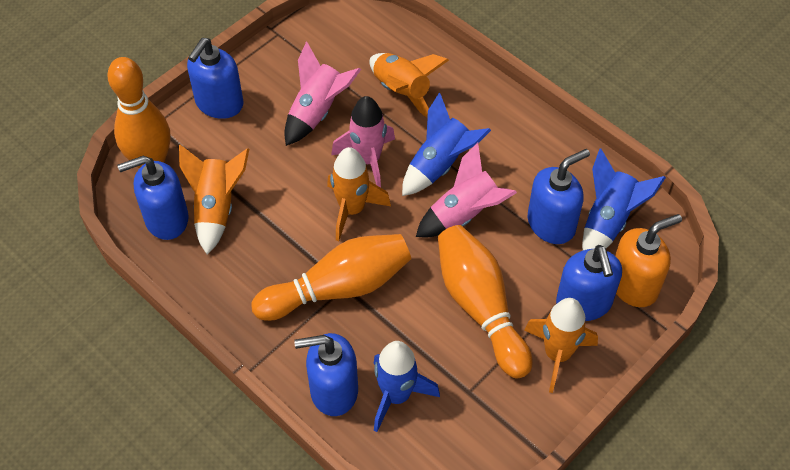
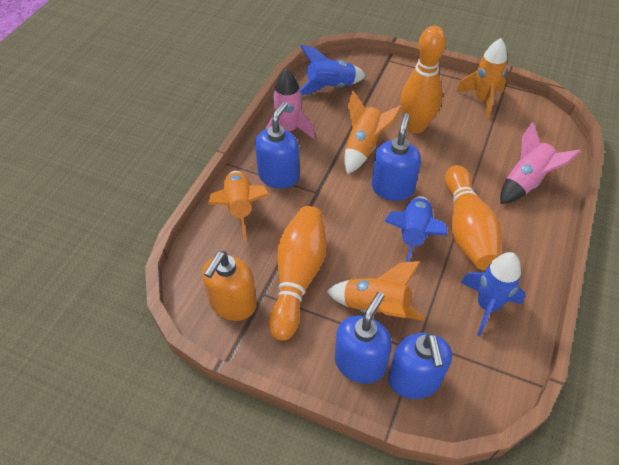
blue soap dispenser: 5 -> 4
pink rocket: 3 -> 2

